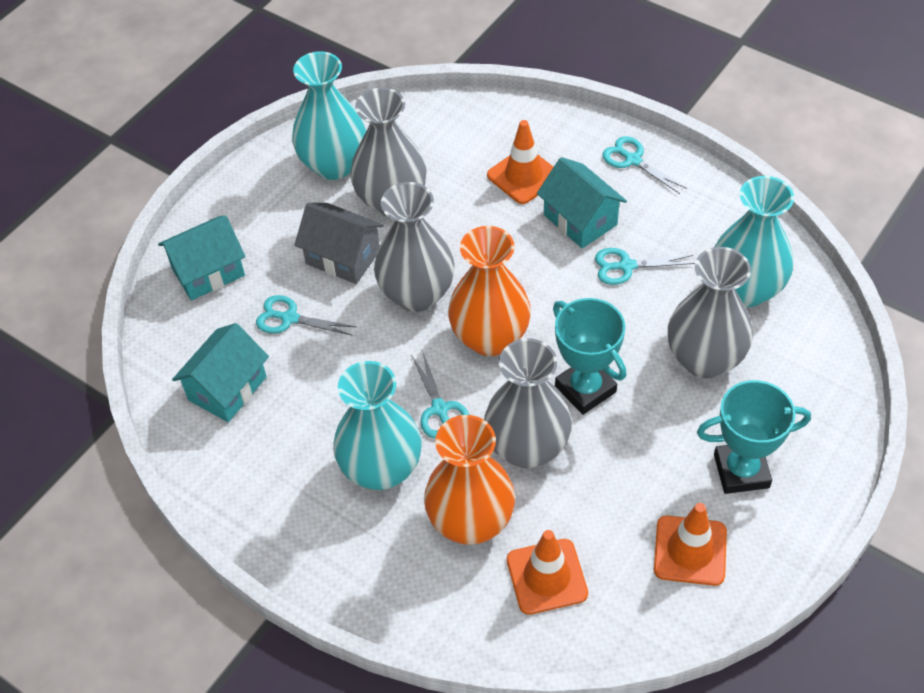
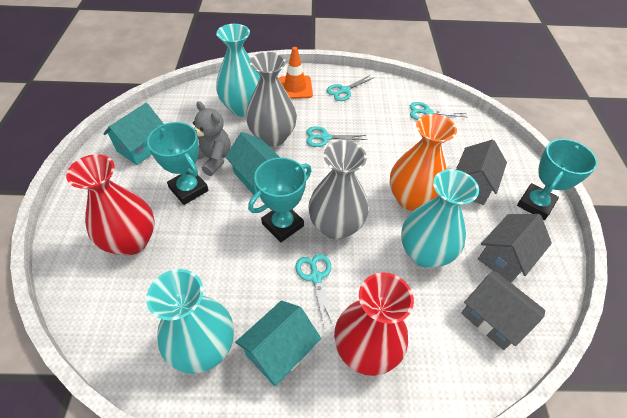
grey house: 1 -> 3
grey teddy bear: 0 -> 1
grey vase: 4 -> 2
orange traffic cone: 3 -> 1
orange vase: 2 -> 1
red vase: 0 -> 2
turquoise trophy: 2 -> 3

